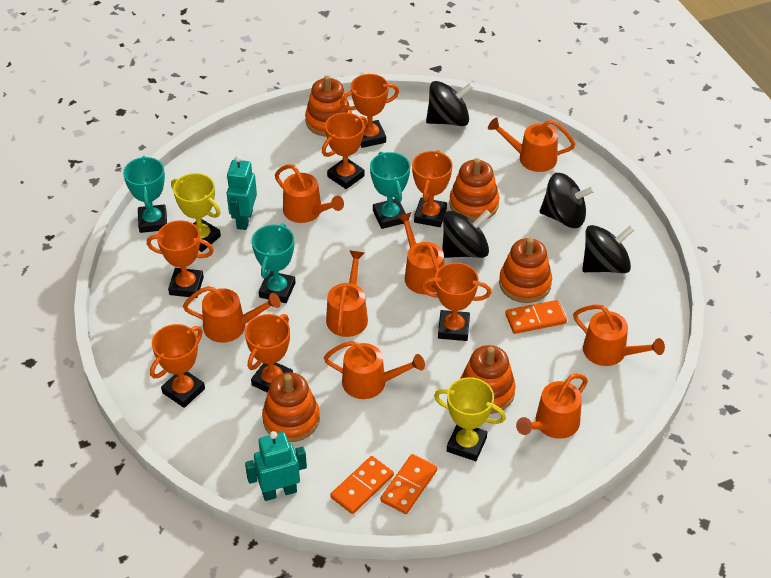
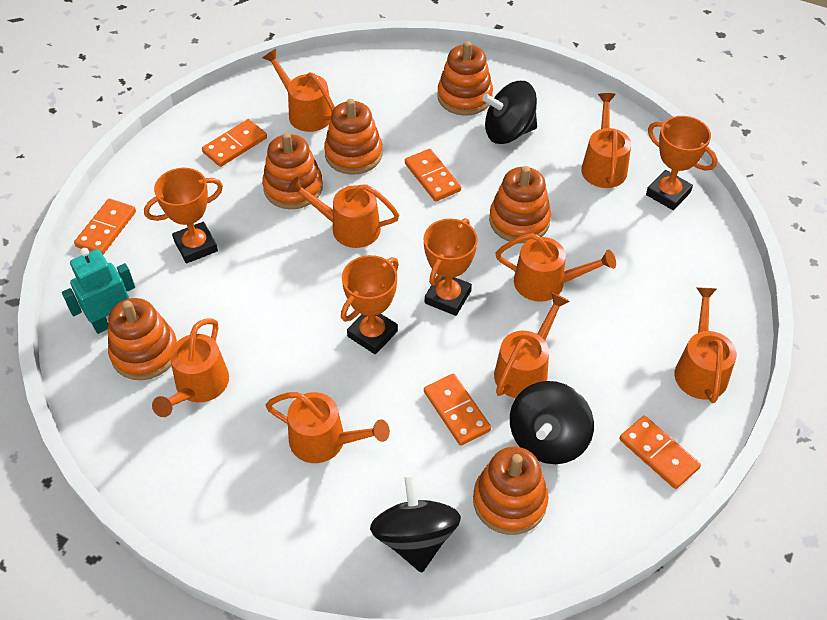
black spinning top: 4 -> 3
orange domino: 3 -> 5
orange stacking toy: 5 -> 6
orange trophy: 7 -> 4
turquoise robot: 2 -> 1
turquoise trophy: 3 -> 0
yellow trophy: 2 -> 0

